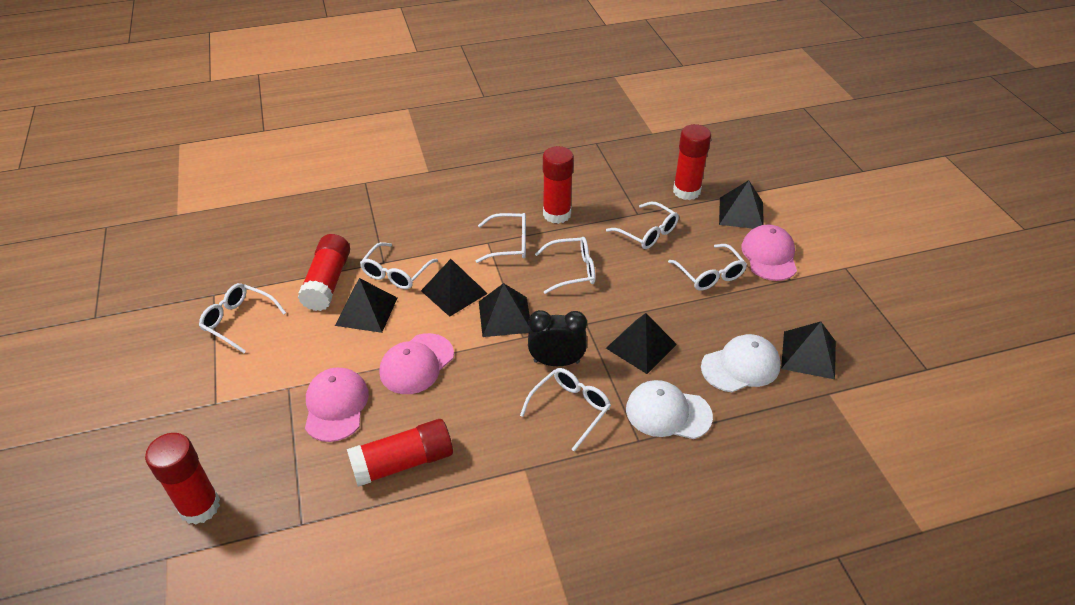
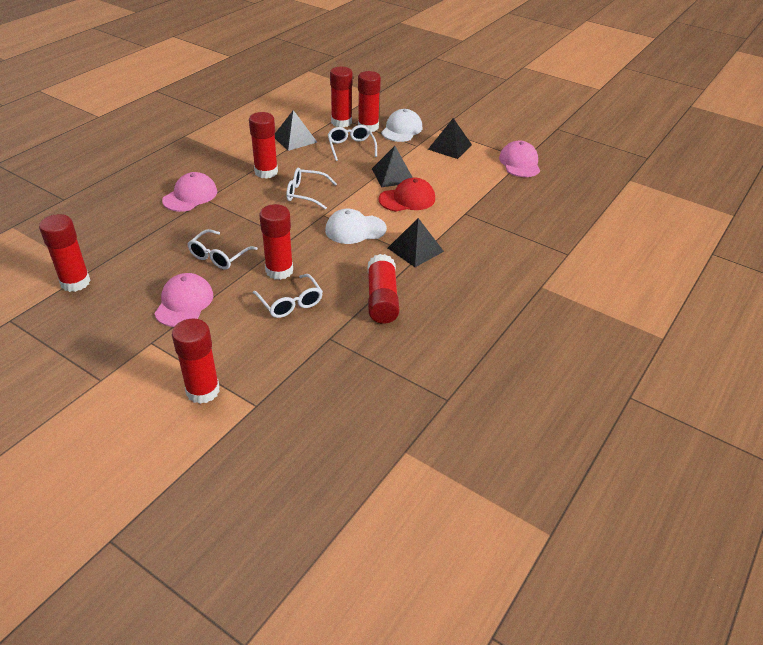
black clock: 1 -> 0
black pyramid: 6 -> 4
red cap: 0 -> 1
red glue stick: 5 -> 7
white glasses: 7 -> 4

